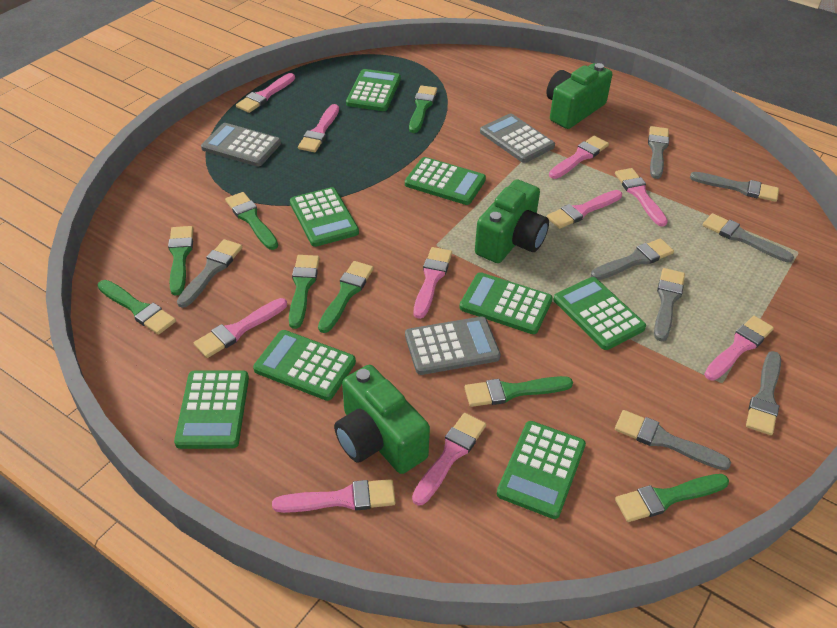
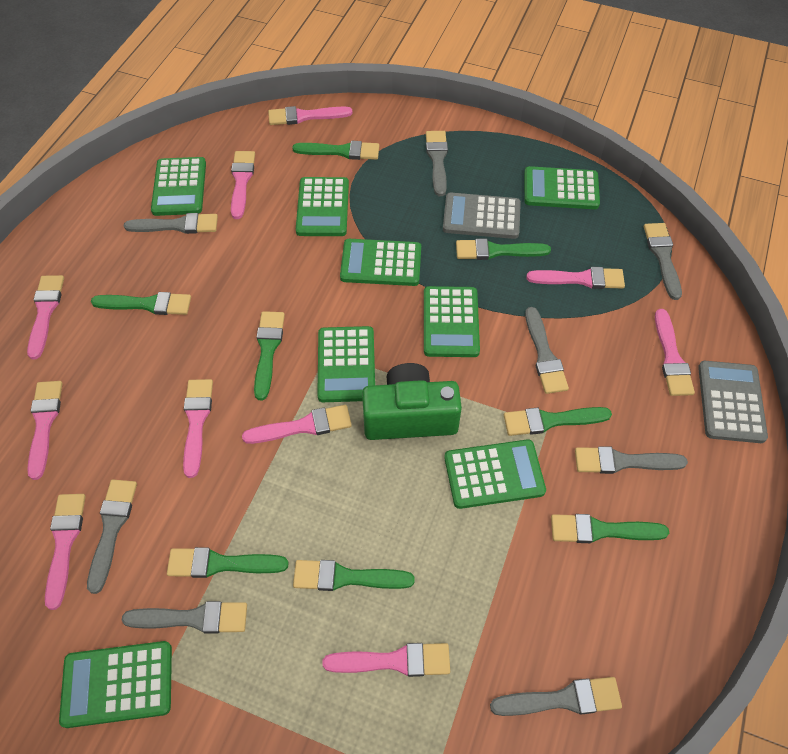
green camera: 3 -> 1
grey calculator: 3 -> 2

